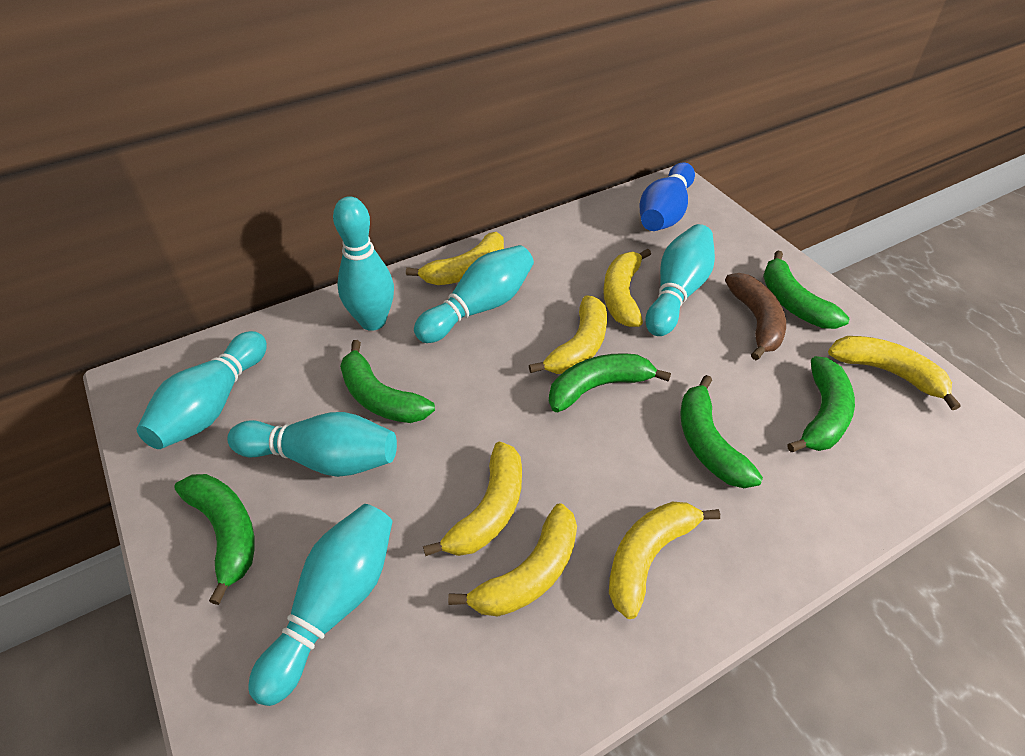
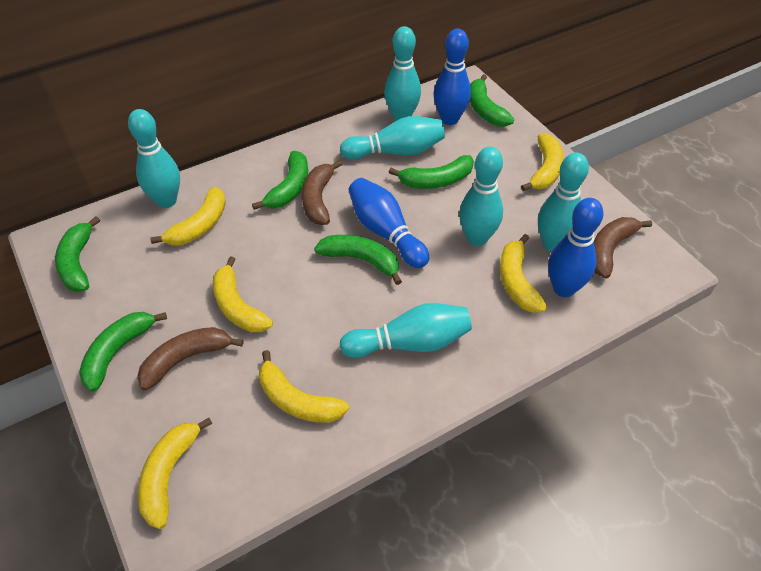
blue bowling pin: 1 -> 3
brown banana: 1 -> 3
yellow banana: 7 -> 6

